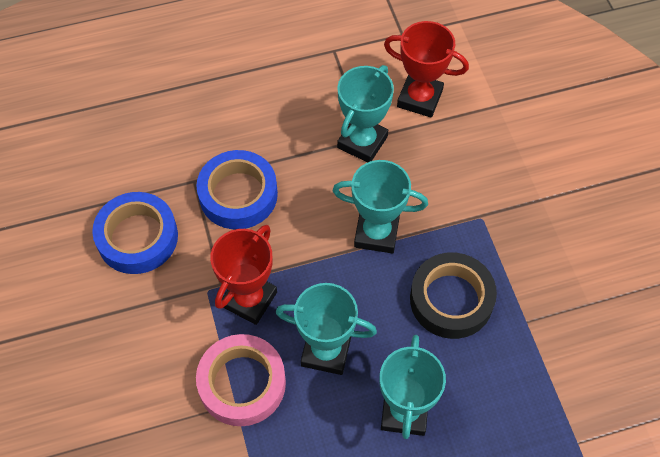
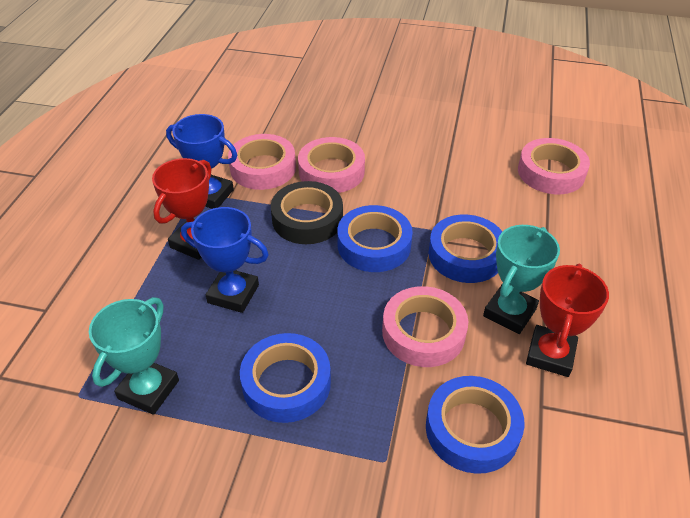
blue tape: 2 -> 4
blue trophy: 0 -> 2
pink tape: 1 -> 4
turquoise trophy: 4 -> 2

